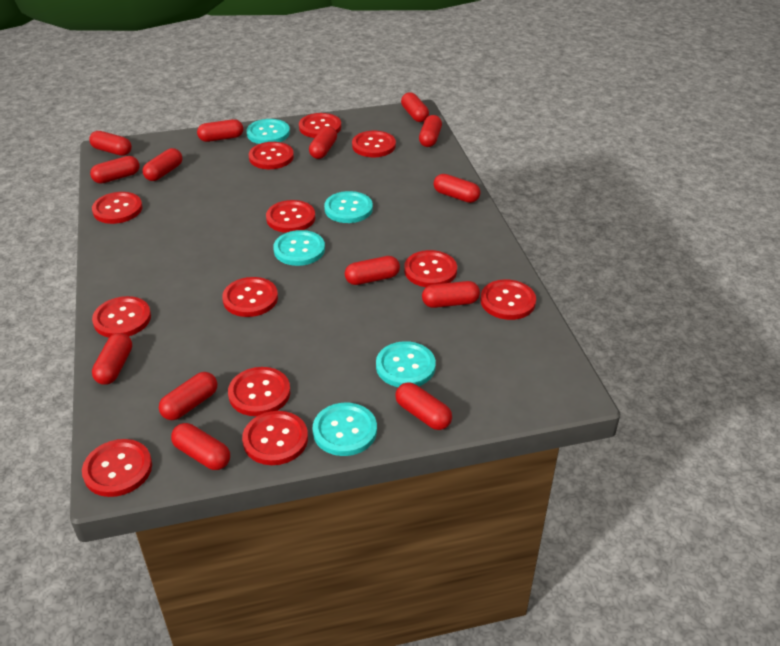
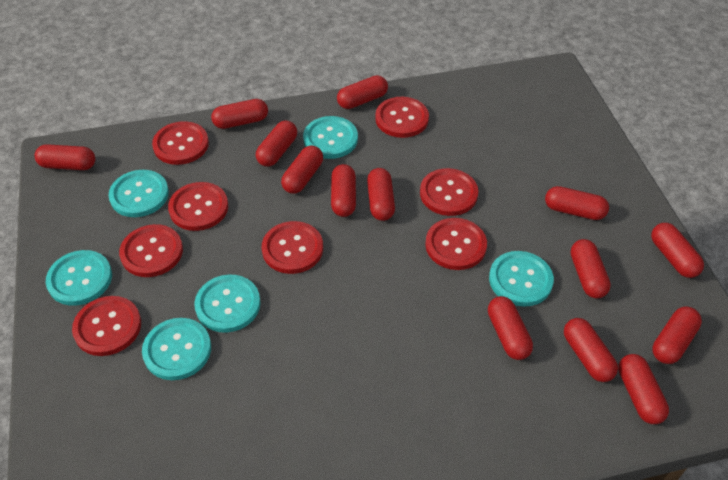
red button: 12 -> 8
turquoise button: 5 -> 6

